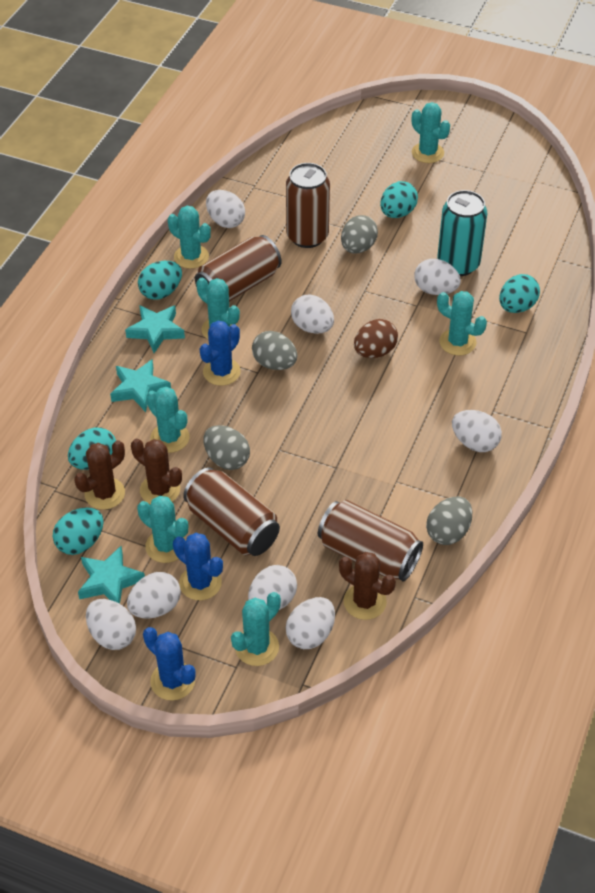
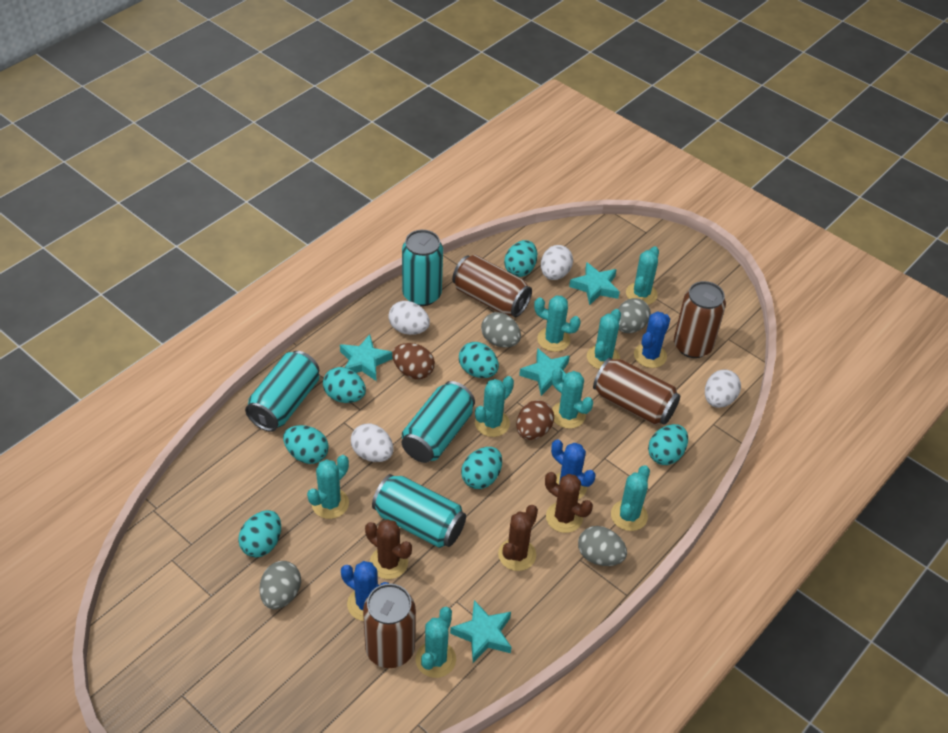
brown egg: 1 -> 2
turquoise cactus: 7 -> 8
turquoise can: 1 -> 4
turquoise egg: 5 -> 7
turquoise star: 3 -> 4
white egg: 8 -> 4

